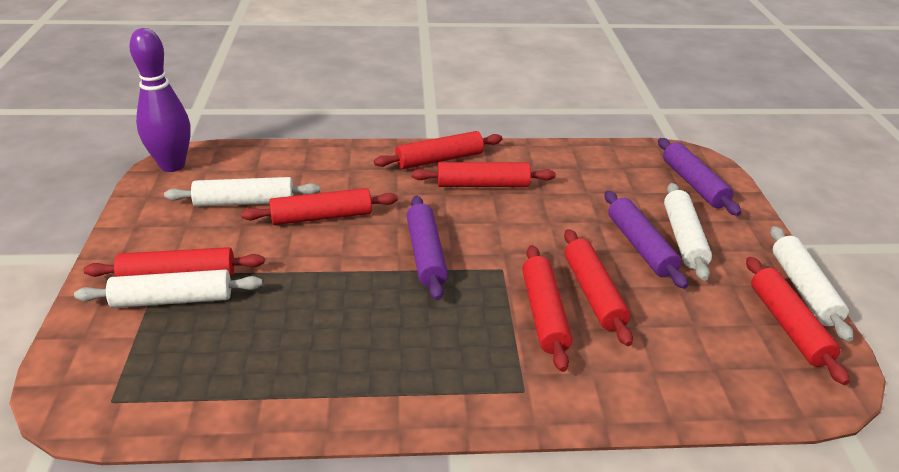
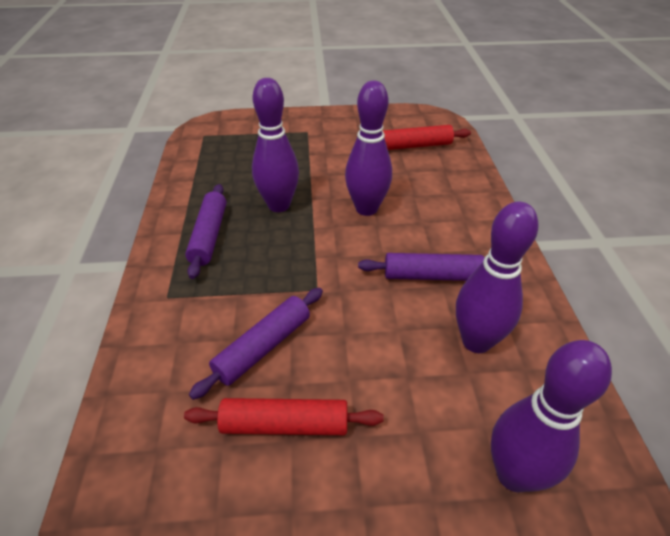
purple bowling pin: 1 -> 4
red rolling pin: 7 -> 2
white rolling pin: 4 -> 0

